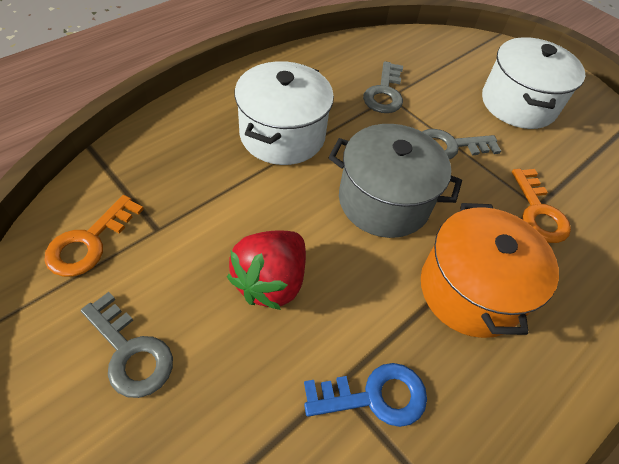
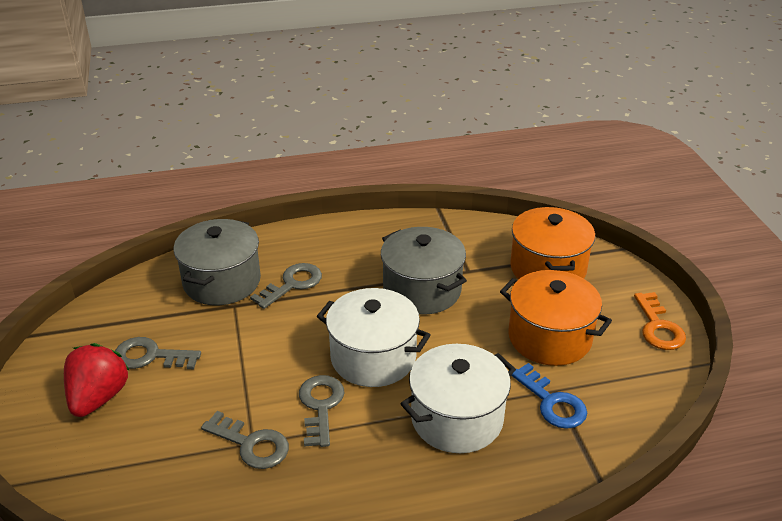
grey key: 3 -> 4
grey pot: 1 -> 2
orange key: 2 -> 1
orange pot: 1 -> 2

